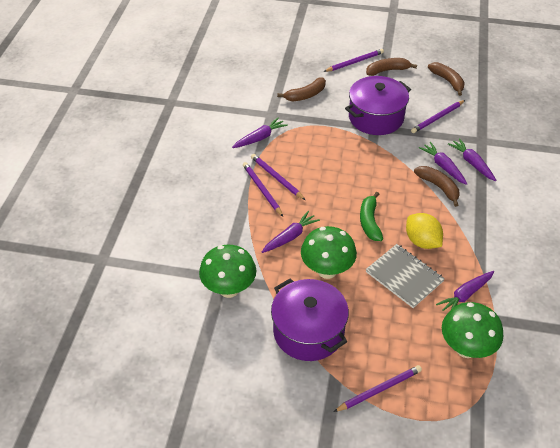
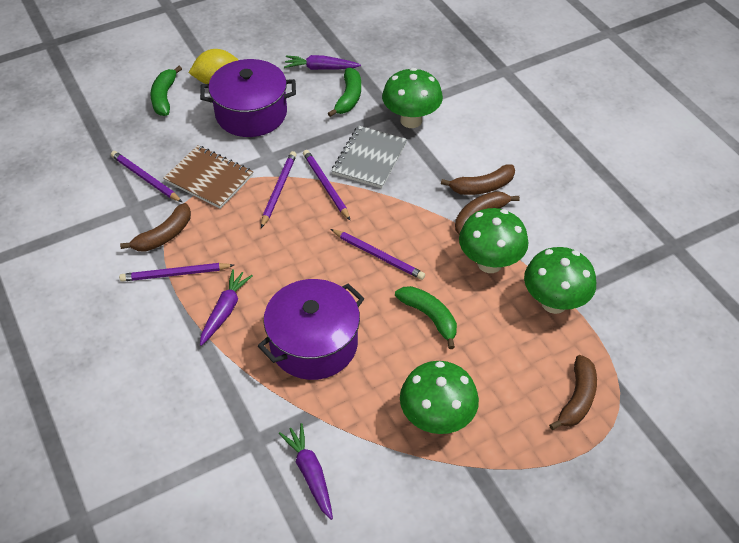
brown notebook: 0 -> 1
green banana: 1 -> 3
green mushroom: 3 -> 4
purple carrot: 5 -> 3

